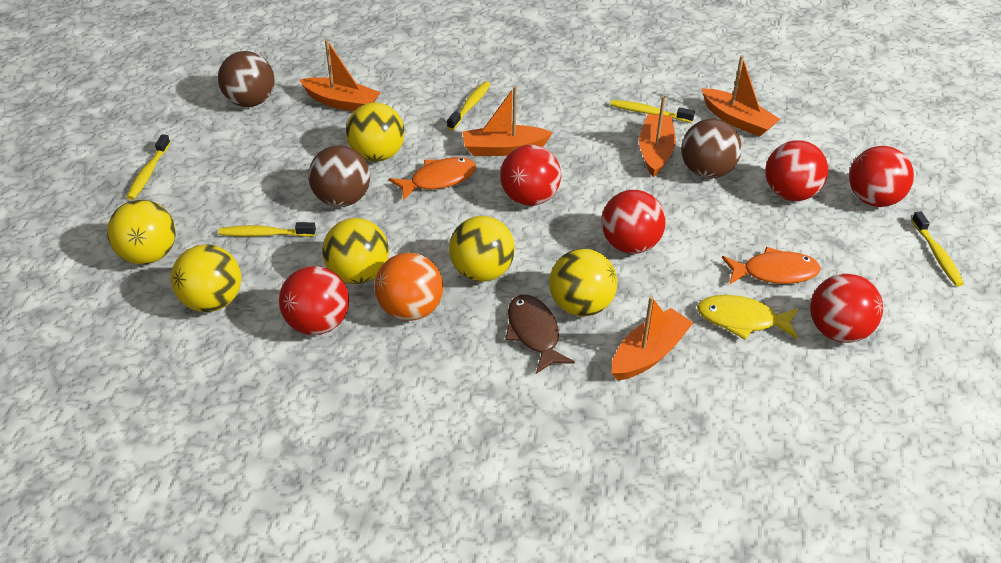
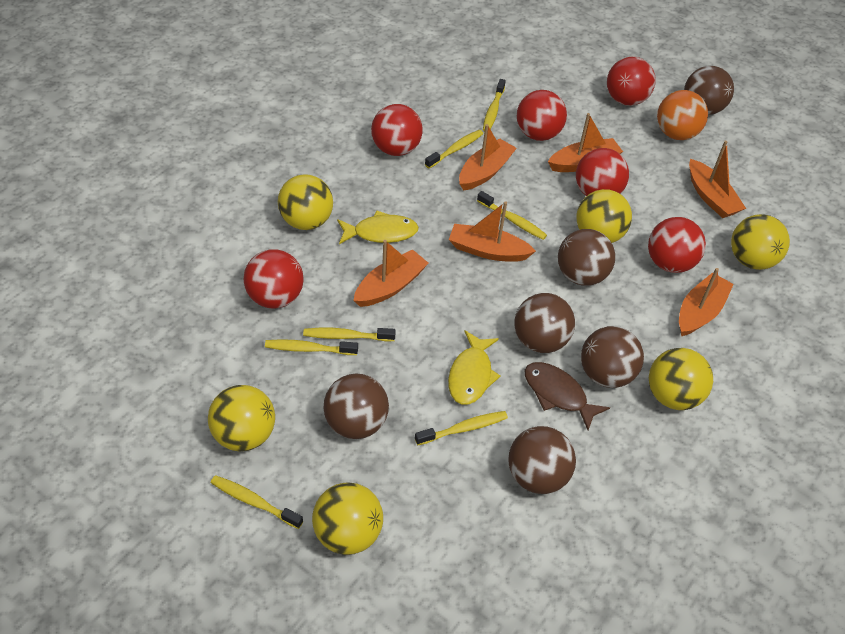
brown ball: 3 -> 6
orange boat: 5 -> 6
orange fish: 2 -> 0
yellow fish: 1 -> 2
yellow toothbrush: 5 -> 7

